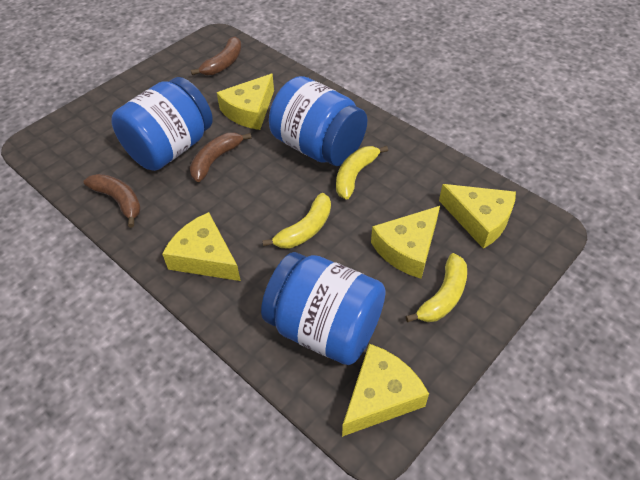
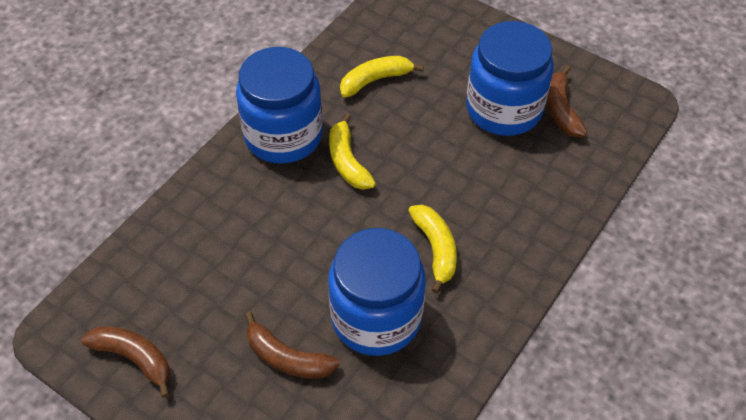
yellow cheese: 5 -> 0

